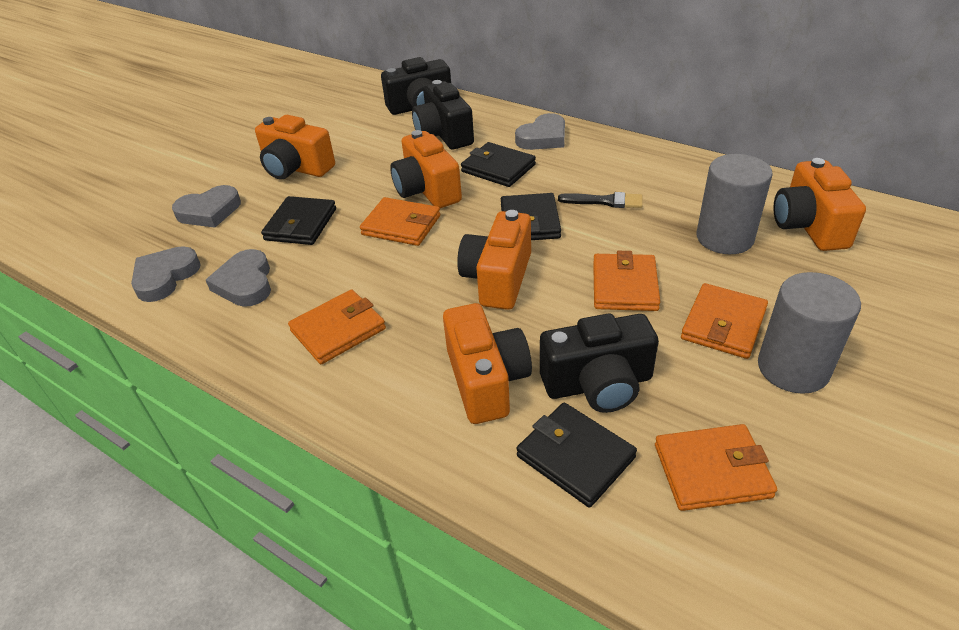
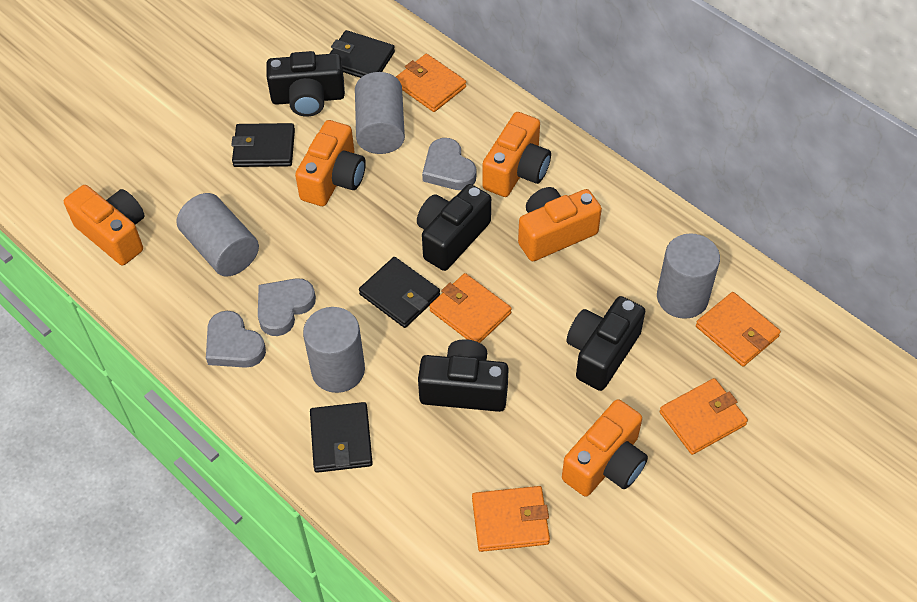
black brush: 1 -> 0
black camera: 3 -> 4
grey cylinder: 2 -> 4
grey heart: 4 -> 3

